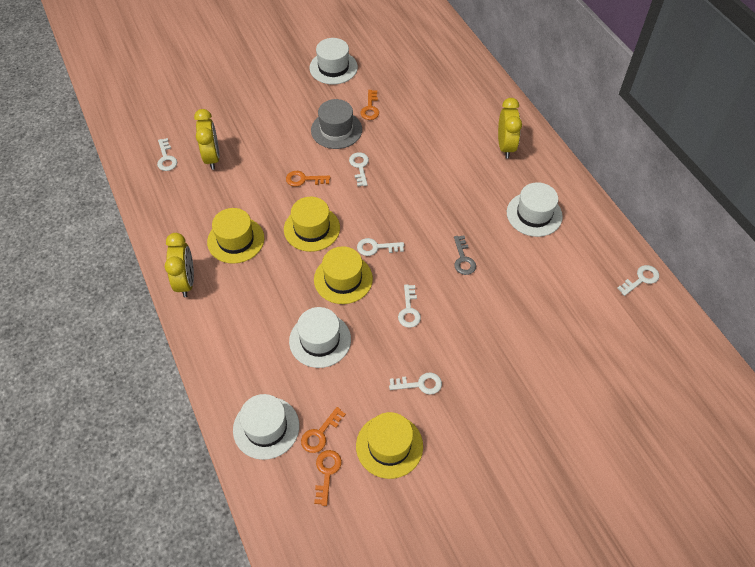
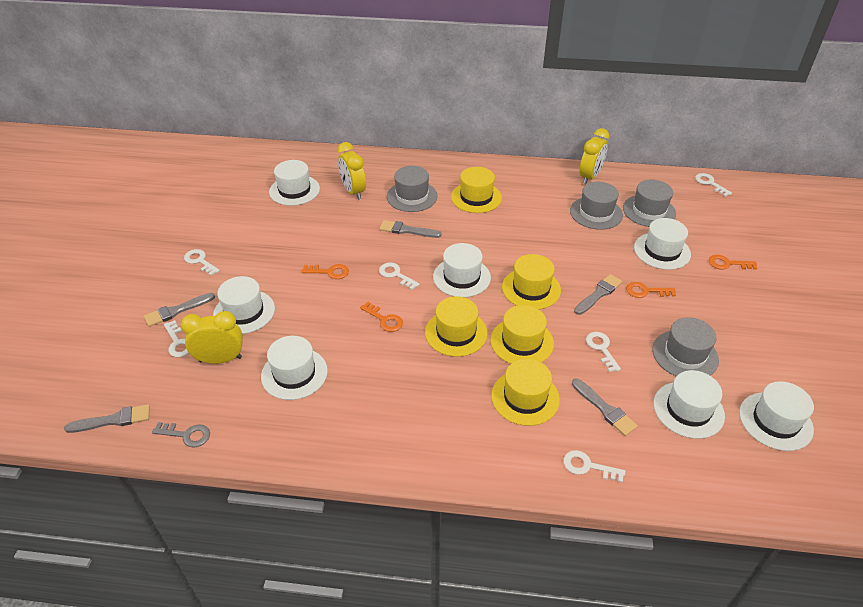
grey brush: 0 -> 5
grey hat: 1 -> 4
white hat: 4 -> 7
yellow hat: 4 -> 5

